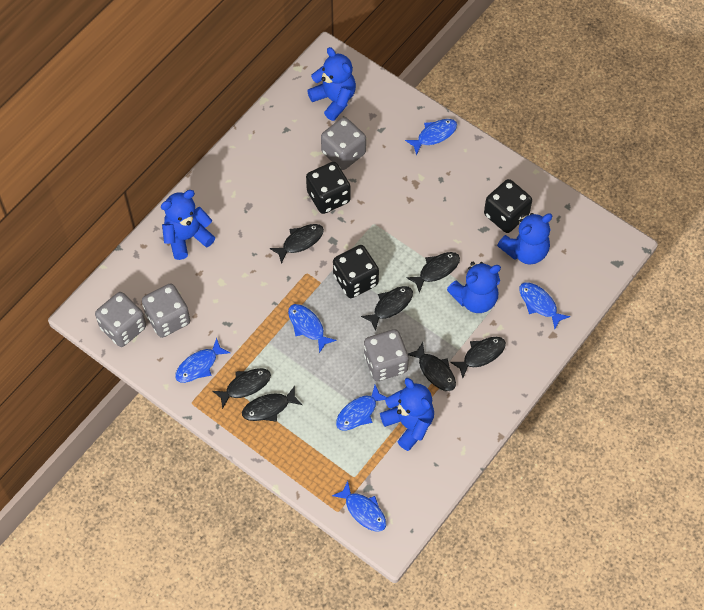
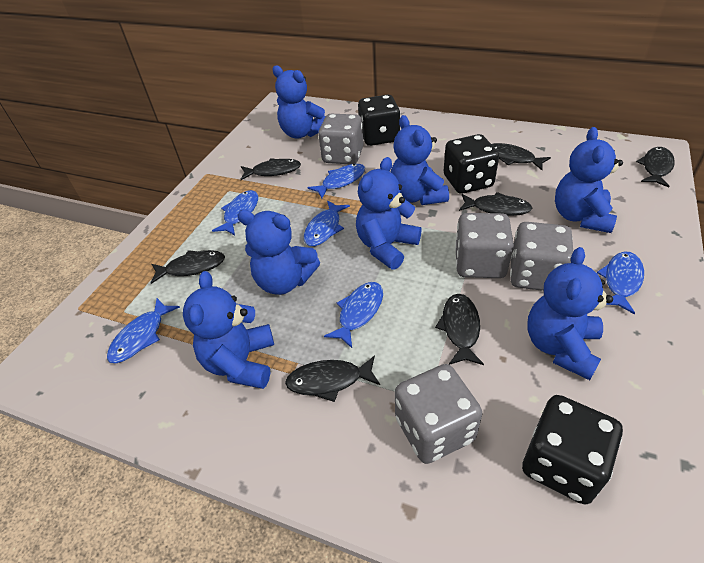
blue teddy bear: 5 -> 7

